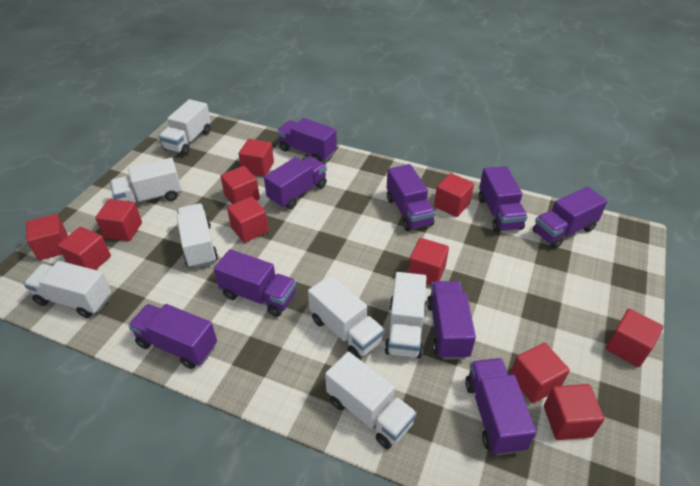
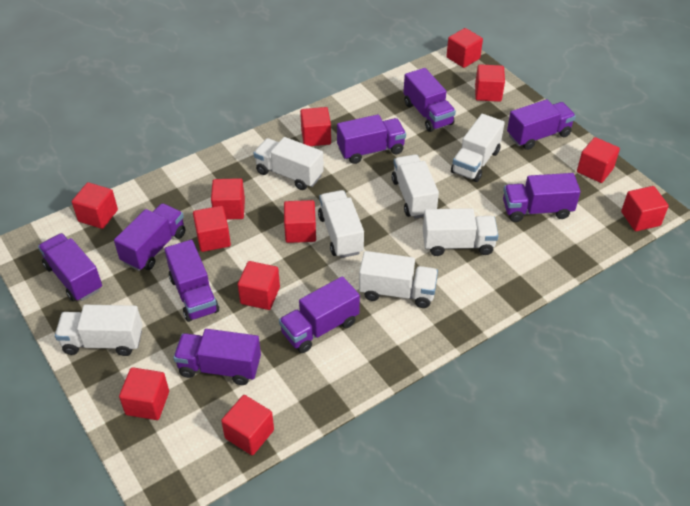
red cube: 11 -> 12

